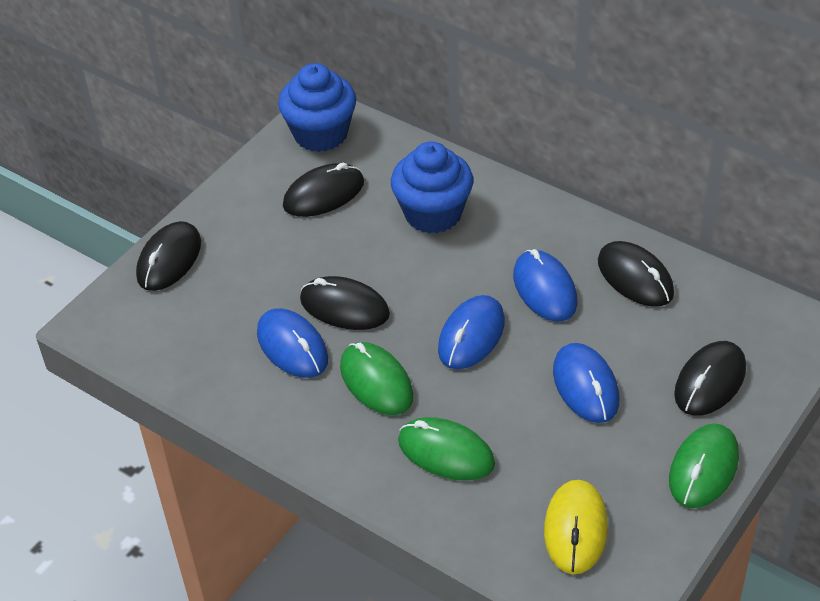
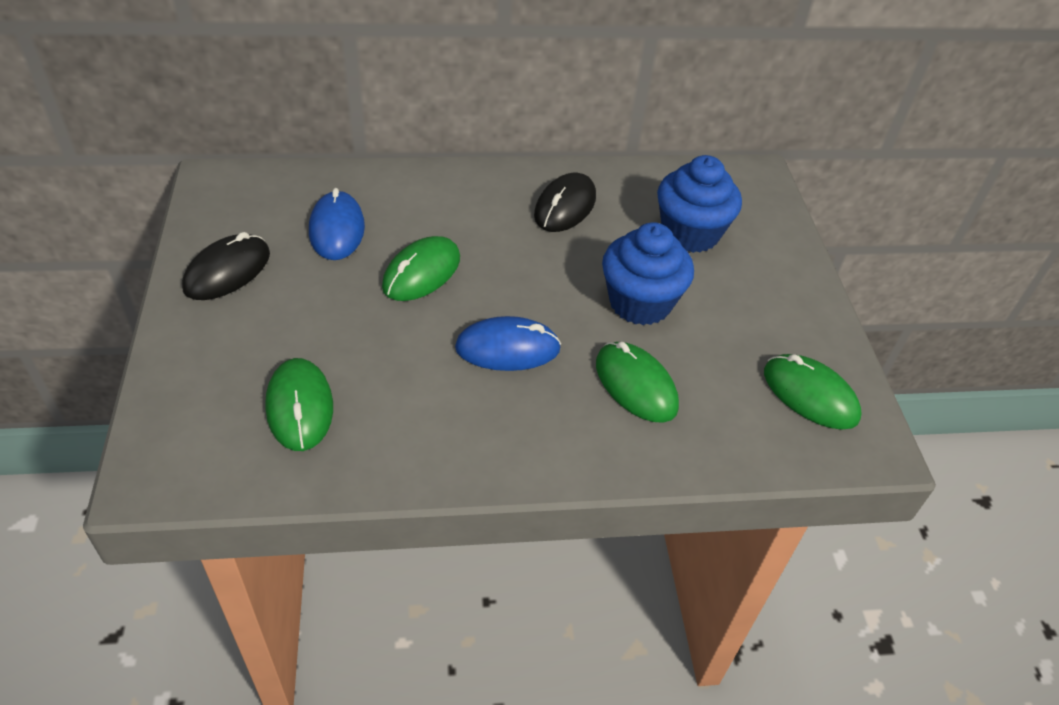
black mouse: 5 -> 2
blue mouse: 4 -> 2
green mouse: 3 -> 4
yellow mouse: 1 -> 0

